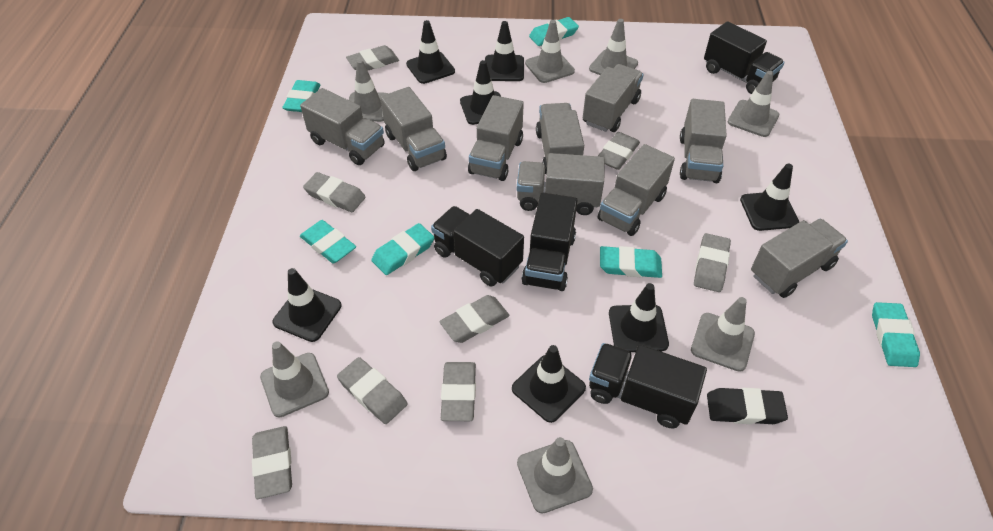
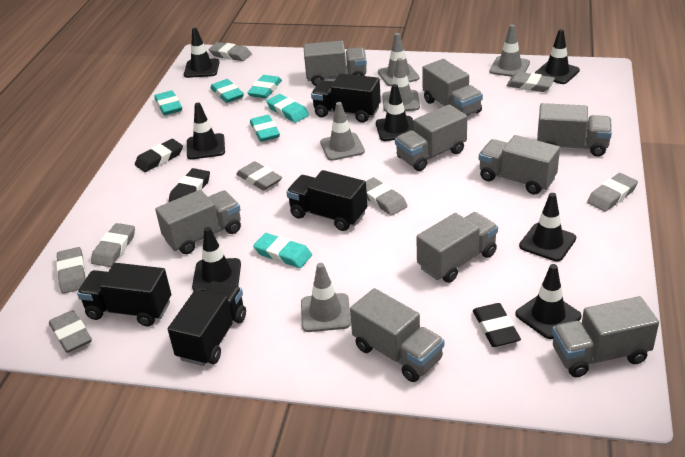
black eraser: 1 -> 3
grey traffic cone: 7 -> 5

